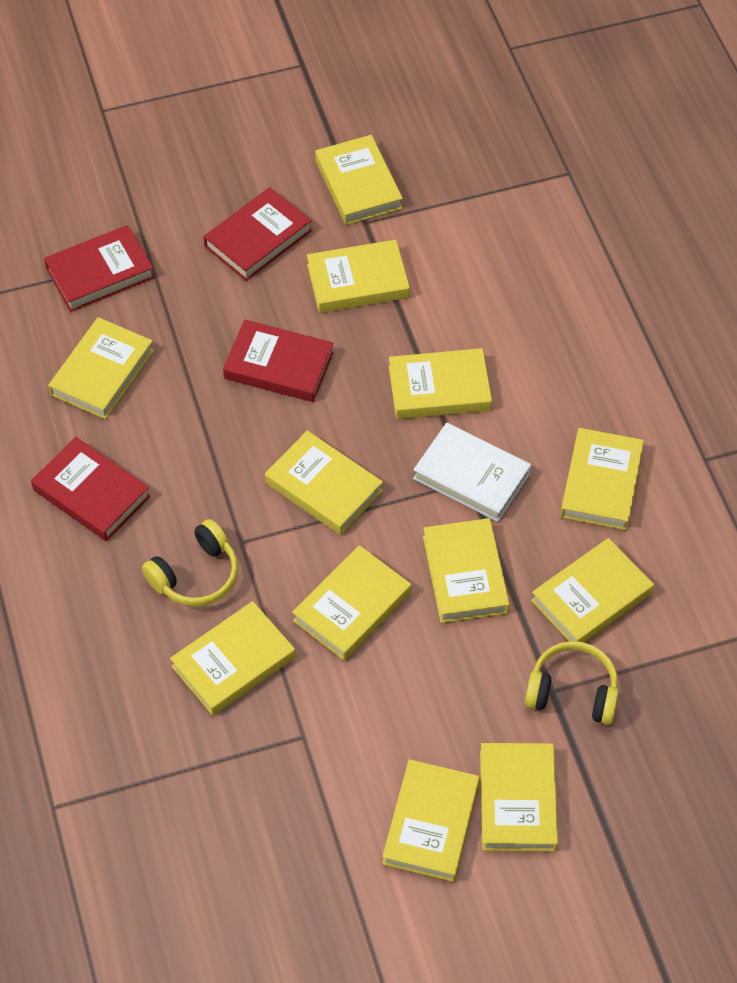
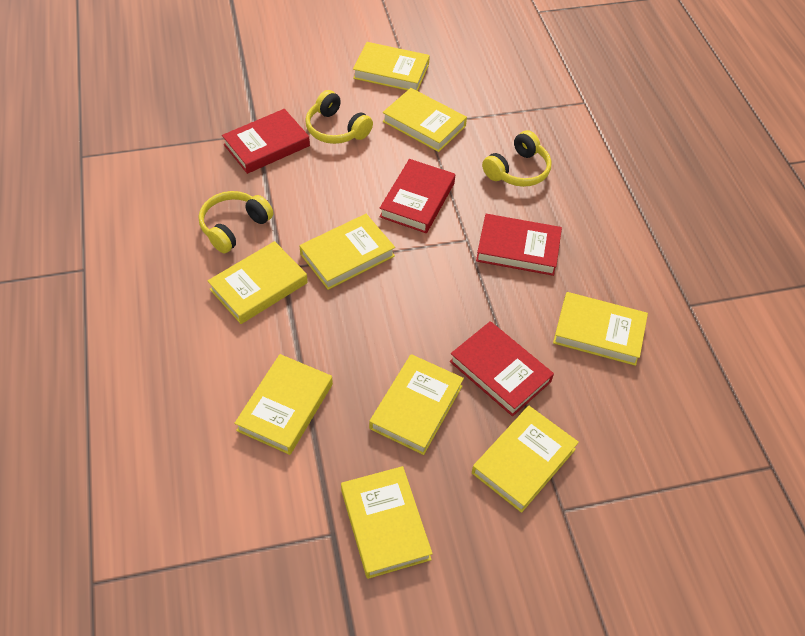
white book: 1 -> 0
yellow book: 12 -> 9
yellow headphones: 2 -> 3

